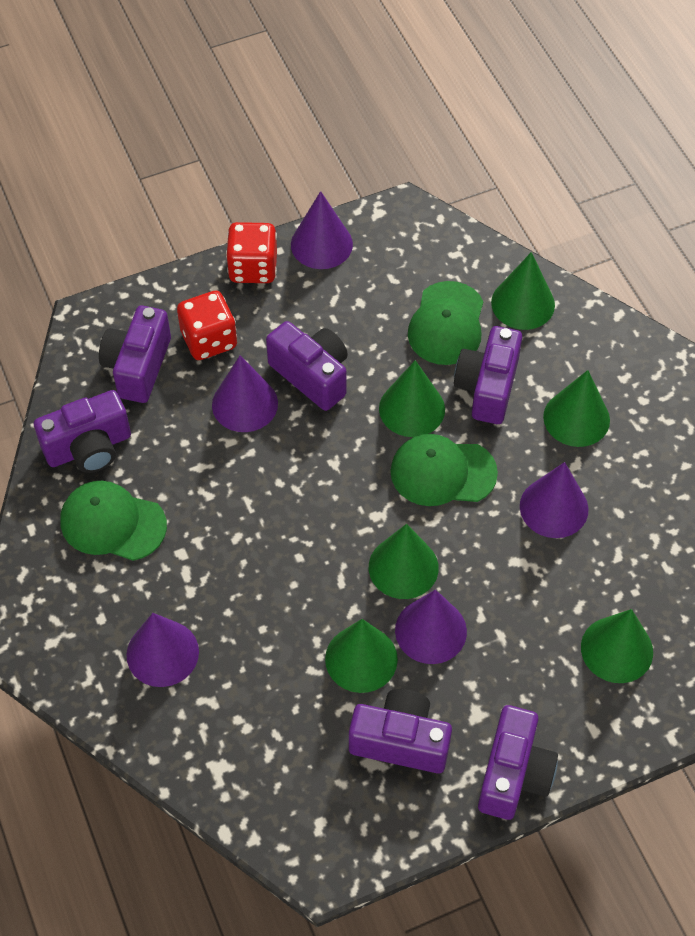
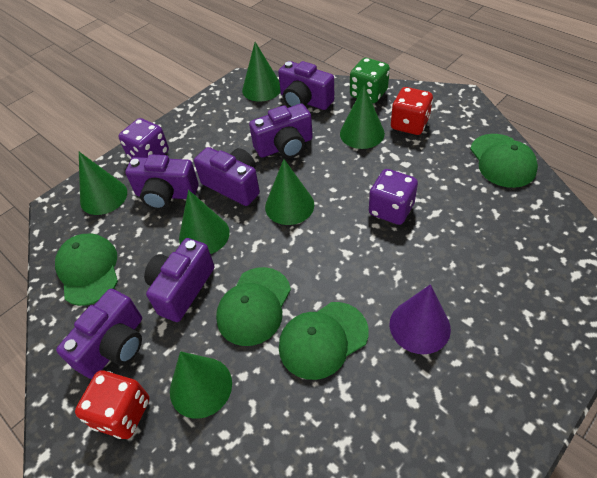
green cap: 3 -> 4
green dice: 0 -> 1
purple cone: 5 -> 1
purple dice: 0 -> 2

